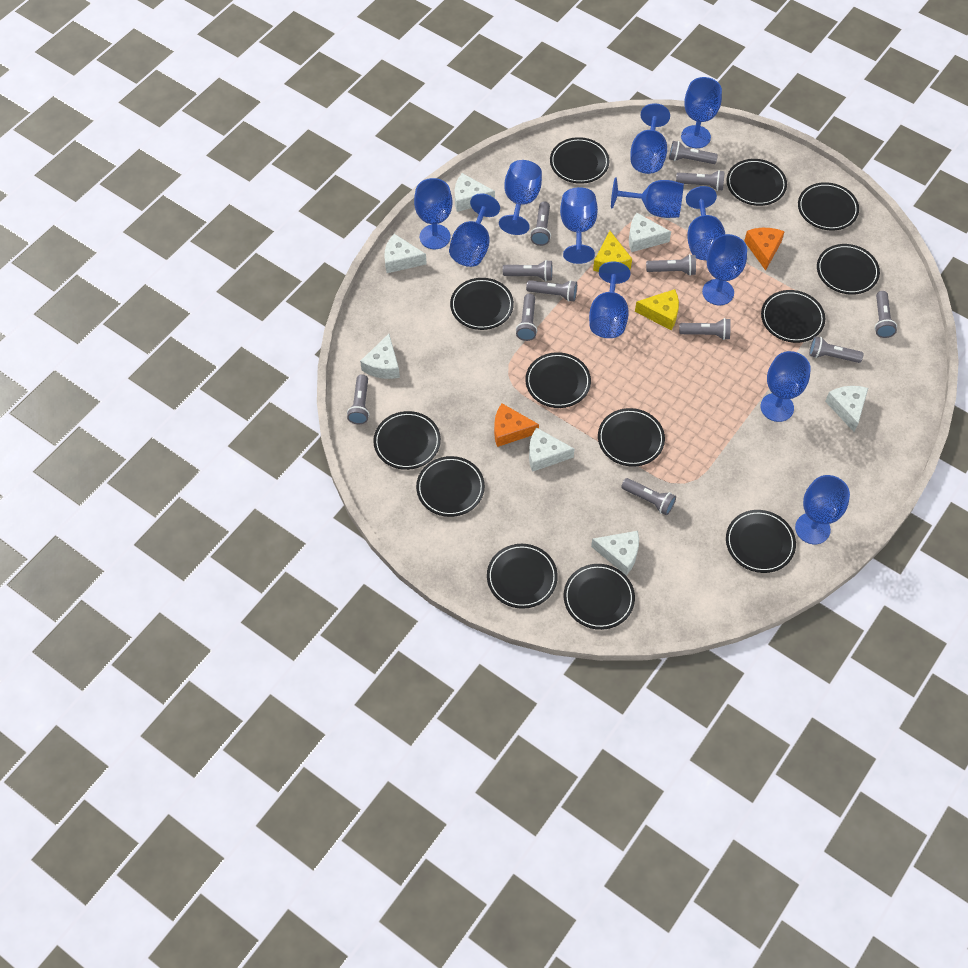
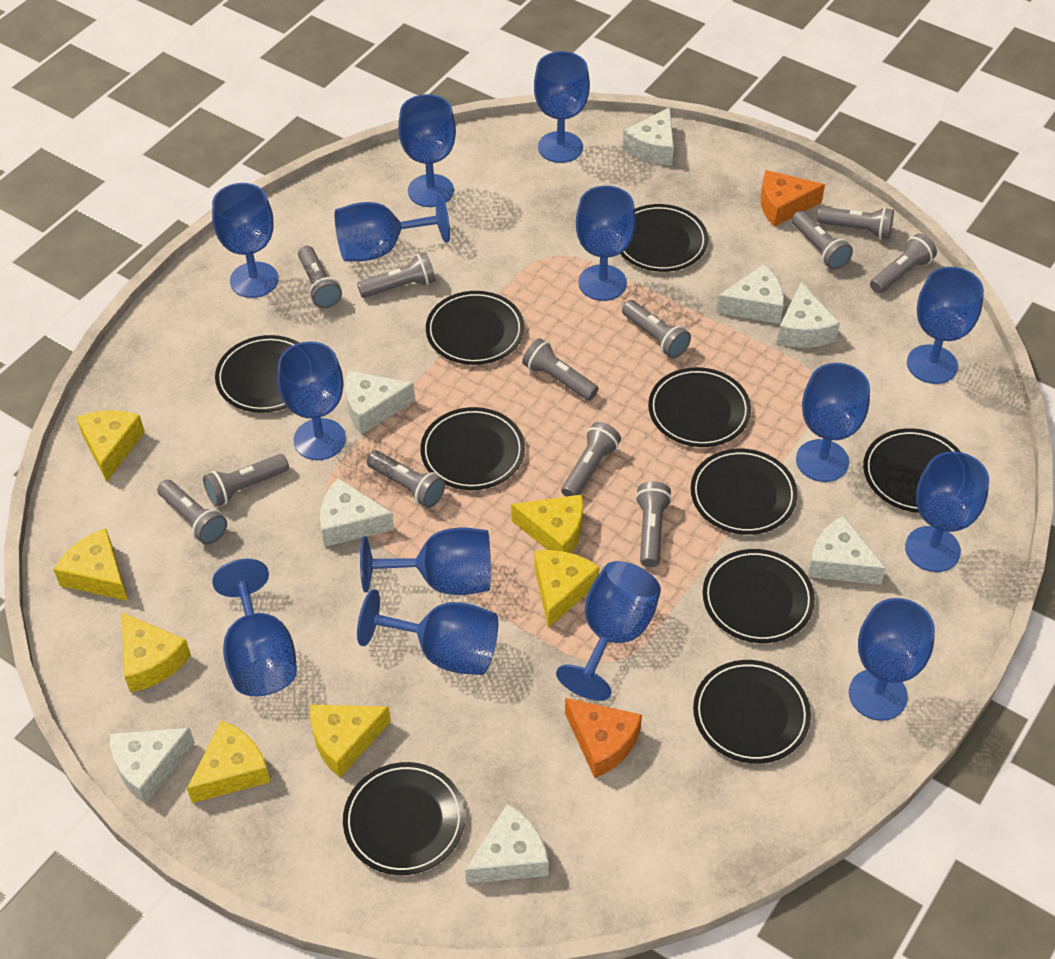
black plate: 13 -> 10
blue goblet: 12 -> 14
white cheese: 7 -> 8
yellow cheese: 2 -> 7

